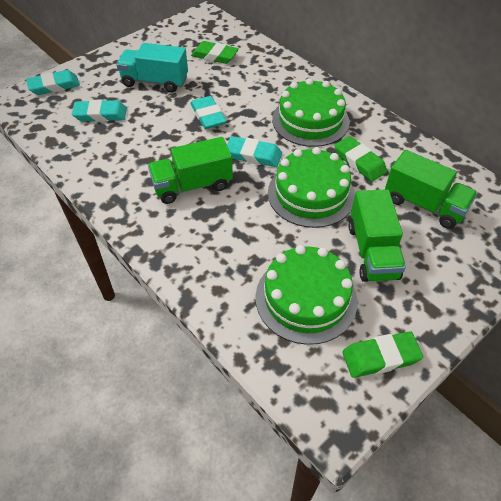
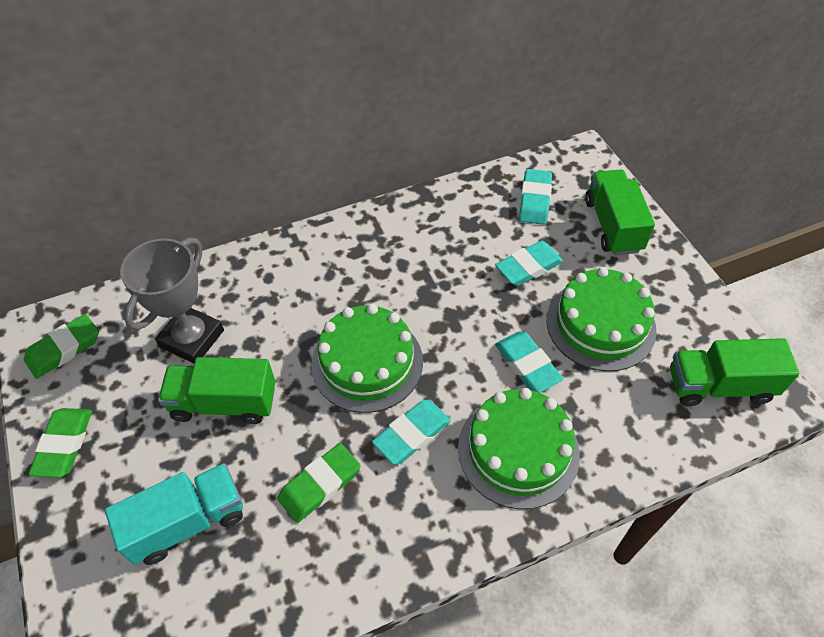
grey trophy: 0 -> 1

